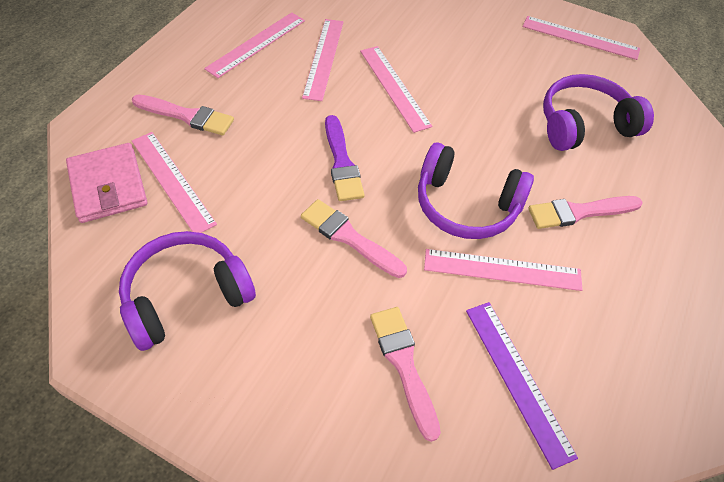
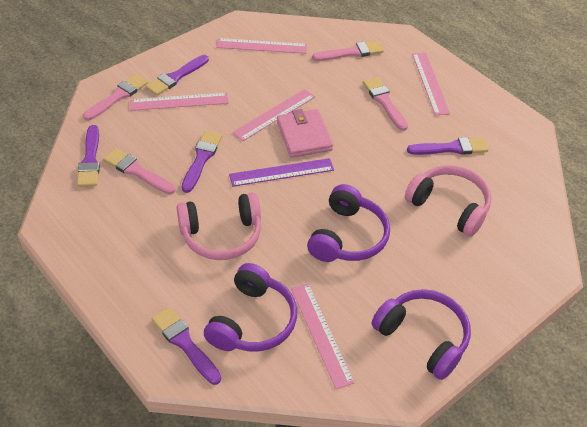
pink headphones: 0 -> 2
pink ruler: 6 -> 5
purple brush: 1 -> 5

